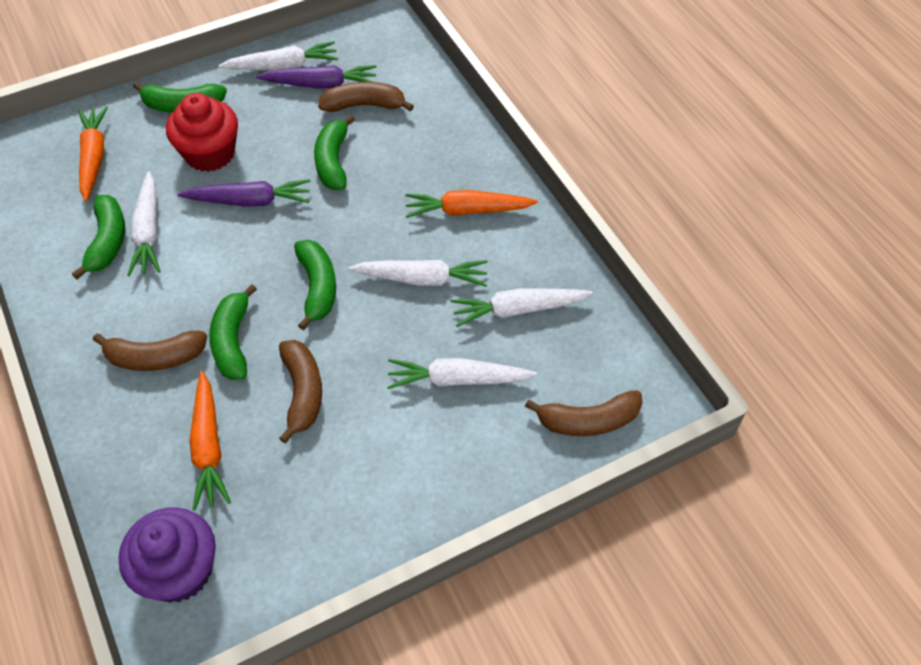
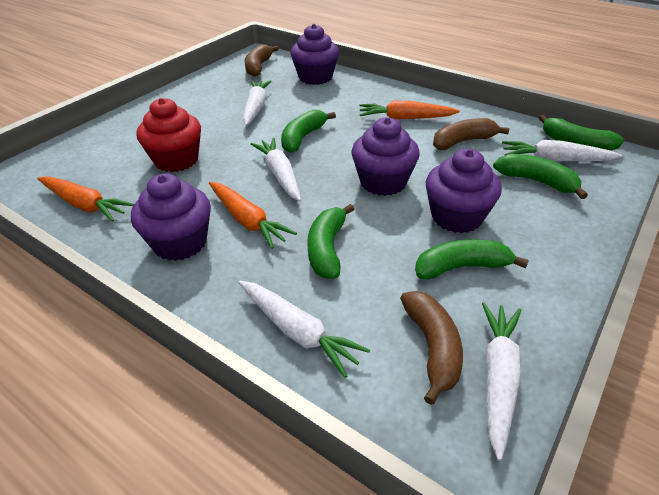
brown banana: 4 -> 3
purple carrot: 2 -> 0
purple cupcake: 1 -> 4

